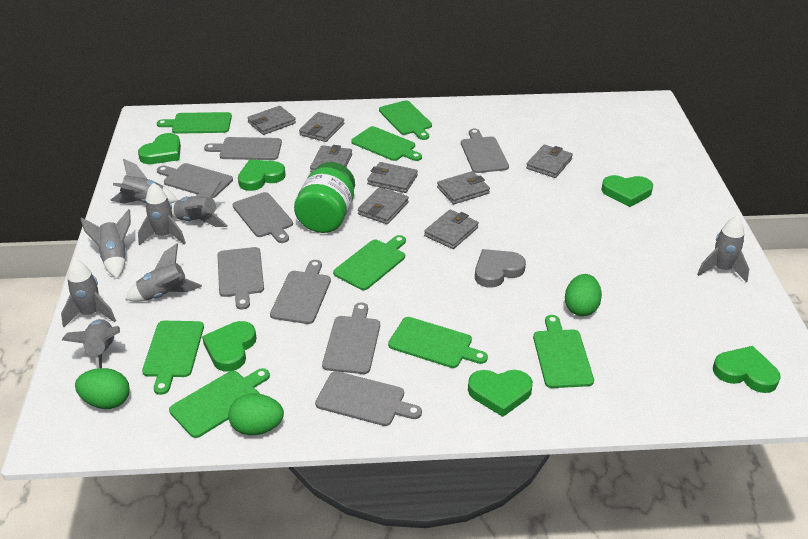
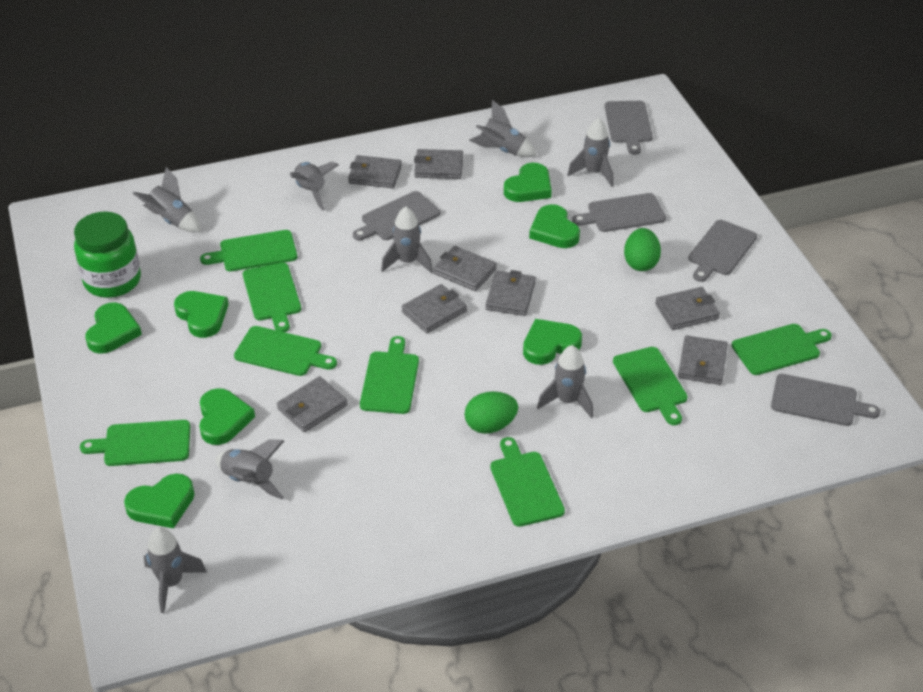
green egg: 3 -> 2
green heart: 6 -> 7
grey cutting board: 8 -> 5
grey heart: 1 -> 0

